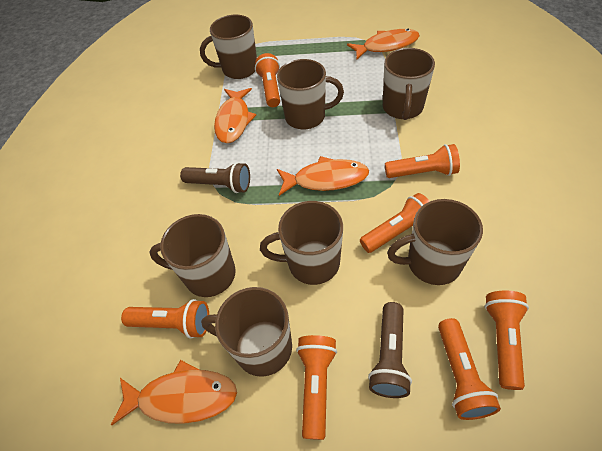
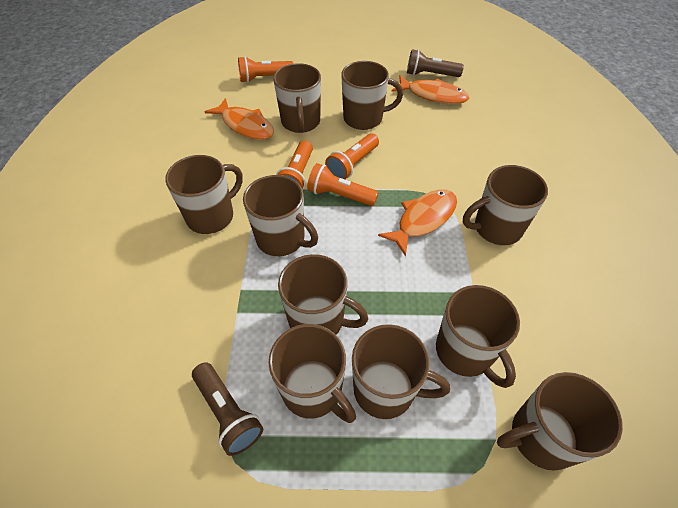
brown mug: 7 -> 10
orange fish: 4 -> 3
orange flashlight: 7 -> 4

